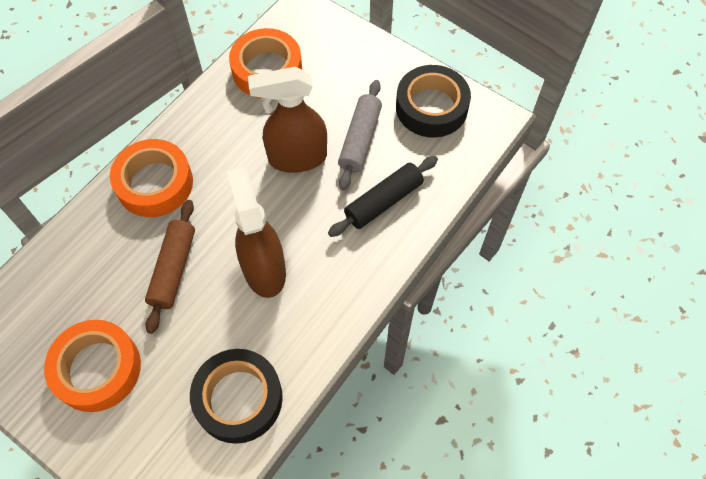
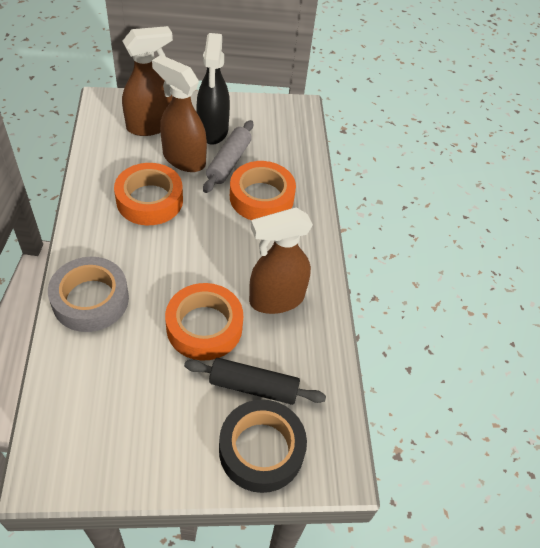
black spray bottle: 0 -> 1
black tape: 2 -> 1
brown rolling pin: 1 -> 0
brown spray bottle: 2 -> 3
grey tape: 0 -> 1

